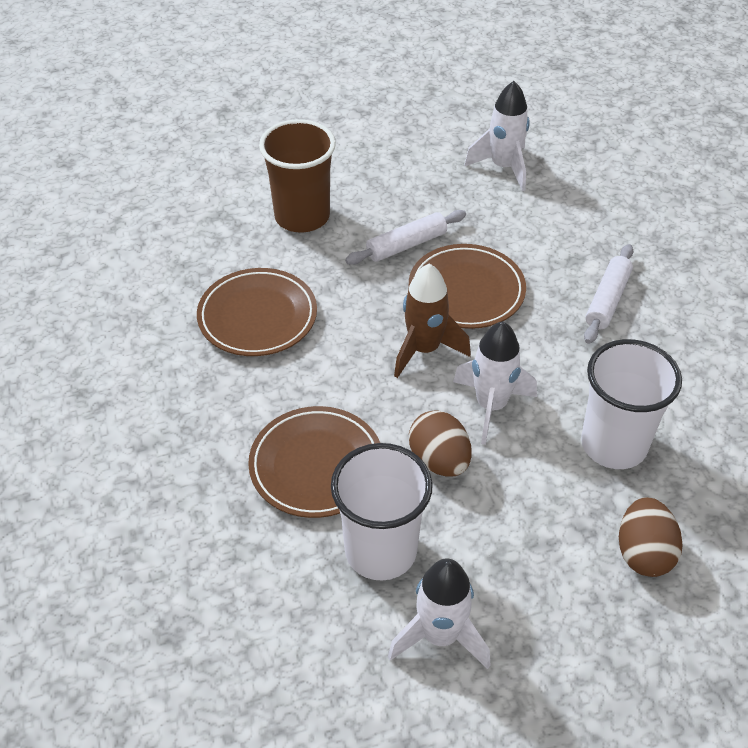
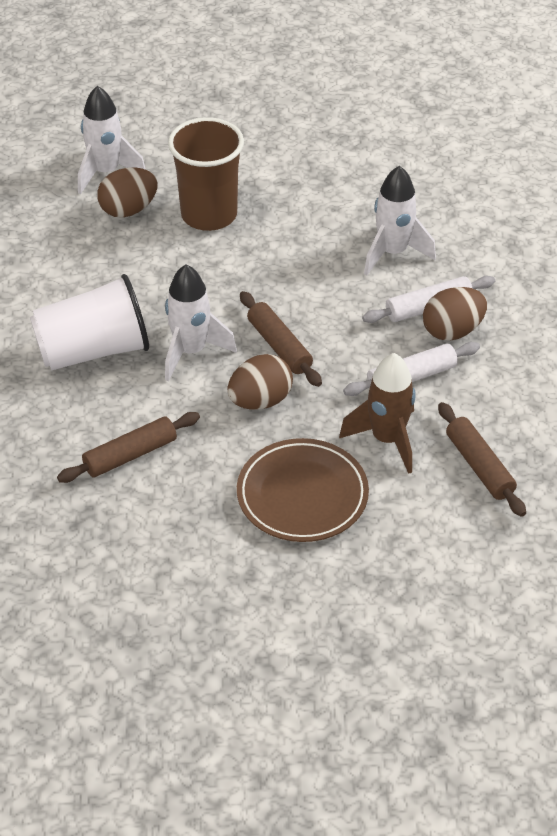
brown egg: 2 -> 3
brown plate: 3 -> 1
brown rolling pin: 0 -> 3
white cup: 2 -> 1

